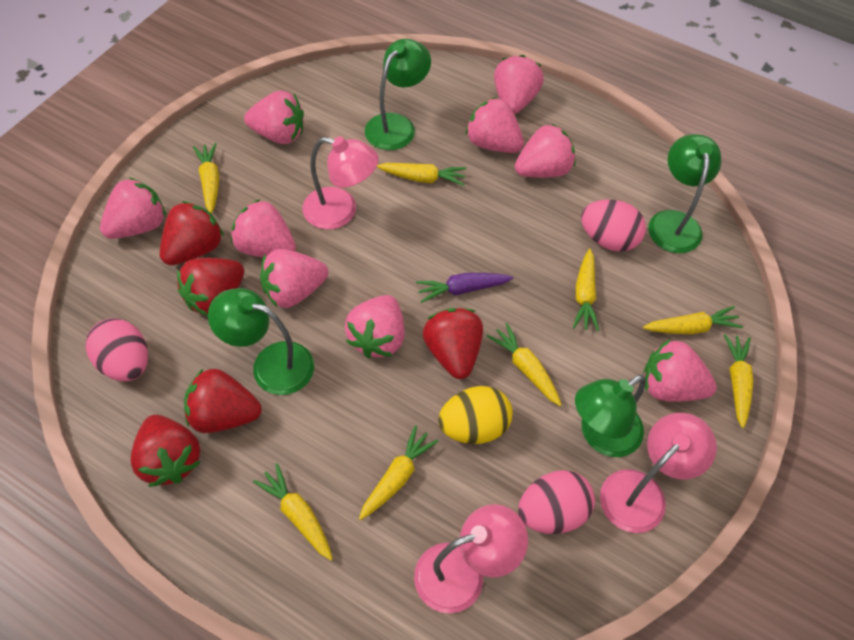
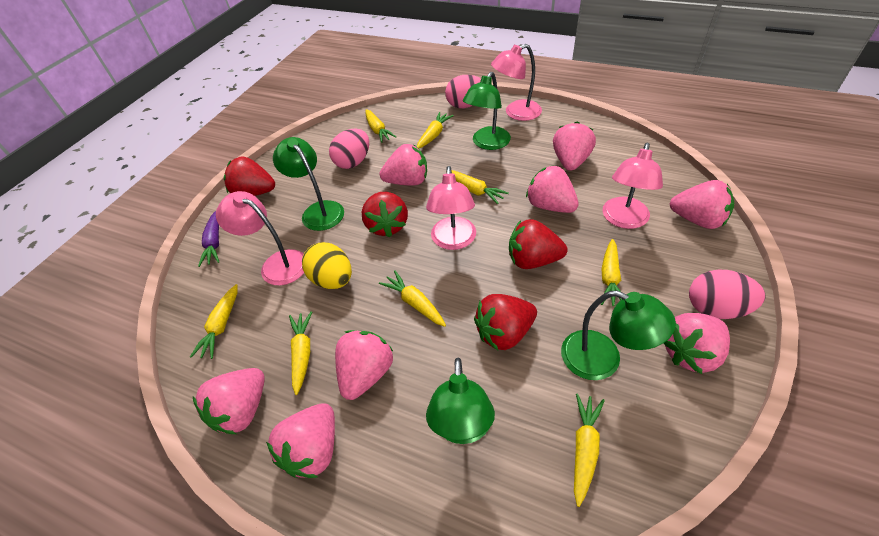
pink lamp: 3 -> 4
pink strawberry: 9 -> 8
red strawberry: 5 -> 4

